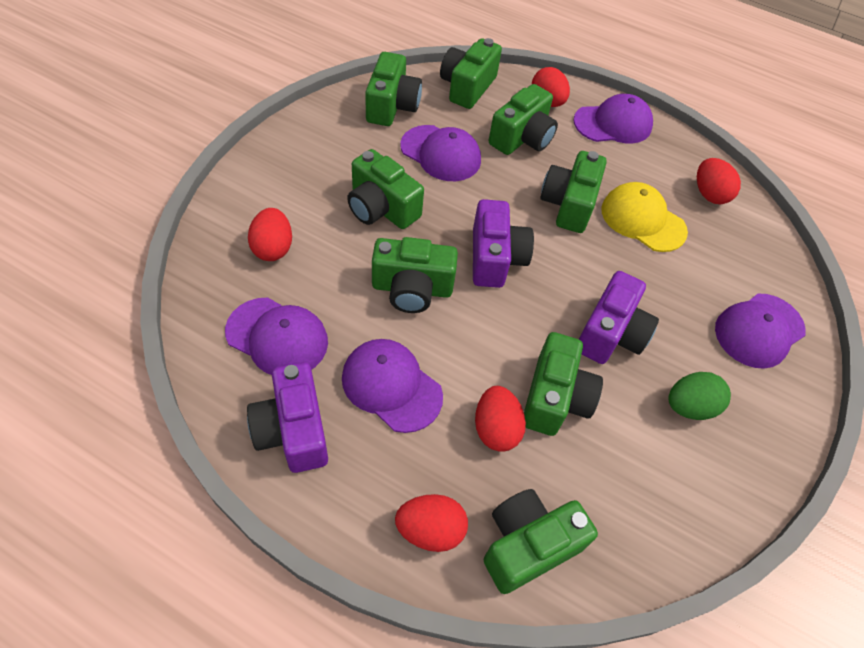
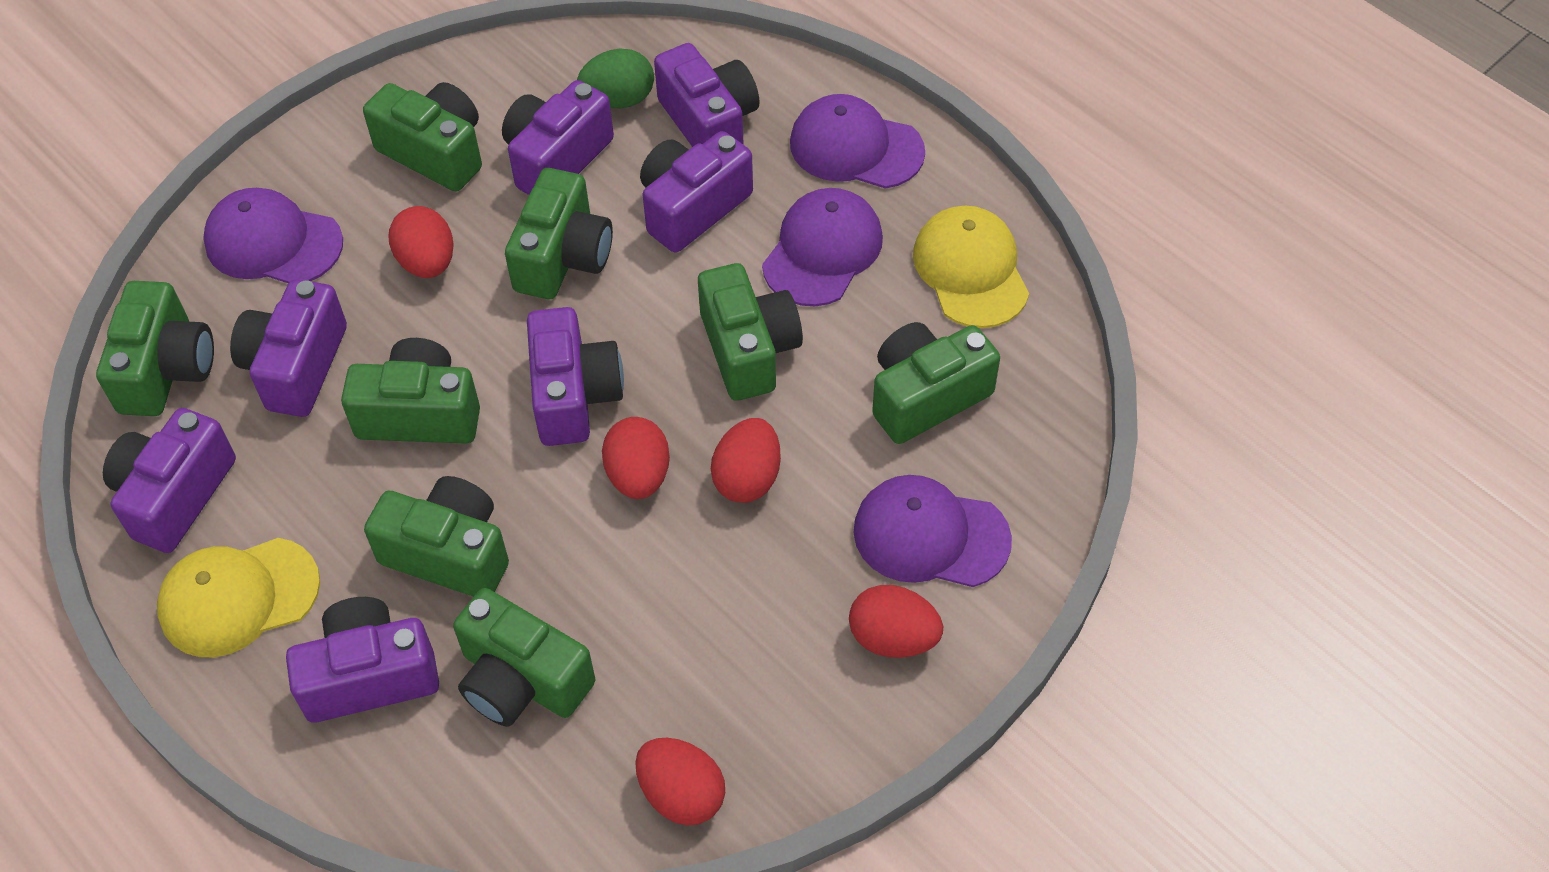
purple camera: 3 -> 7
purple cap: 5 -> 4
yellow cap: 1 -> 2

